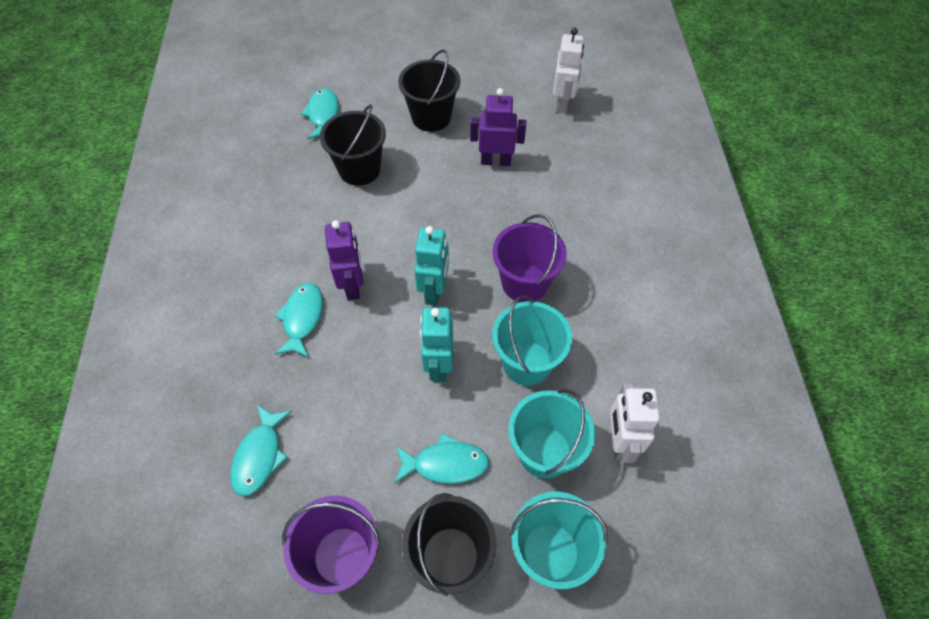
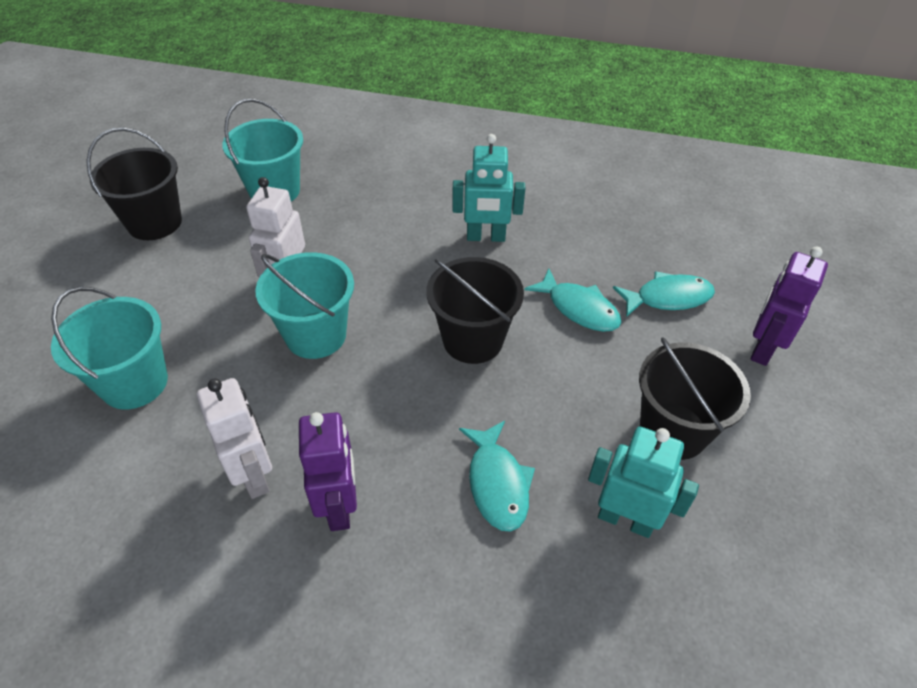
purple bucket: 2 -> 0
turquoise fish: 4 -> 3

